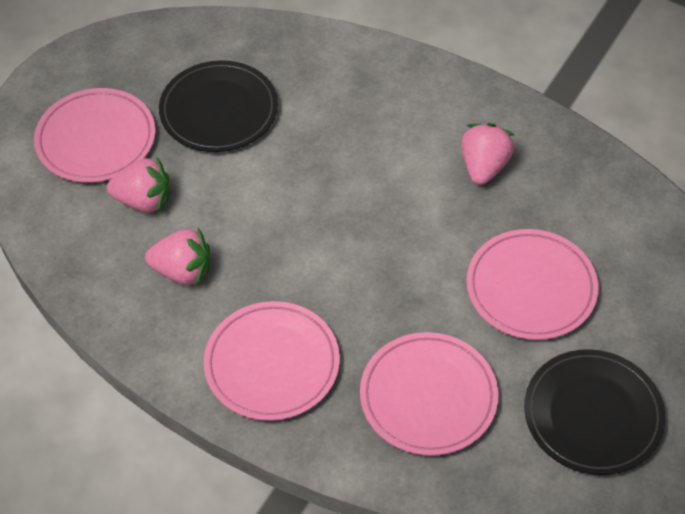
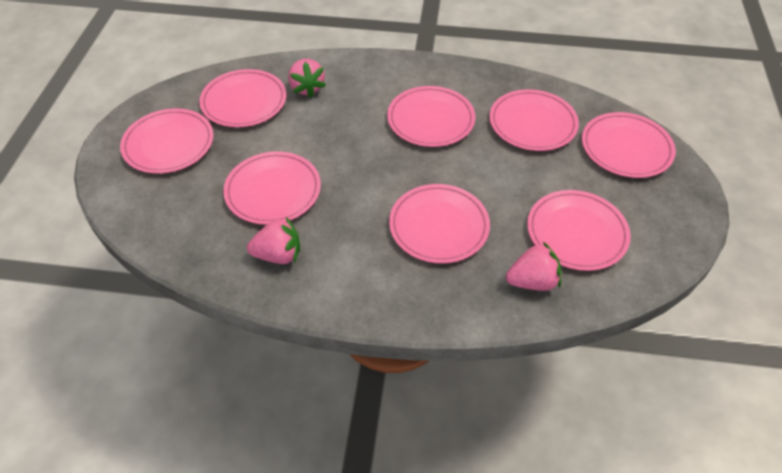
black plate: 2 -> 0
pink plate: 4 -> 8

